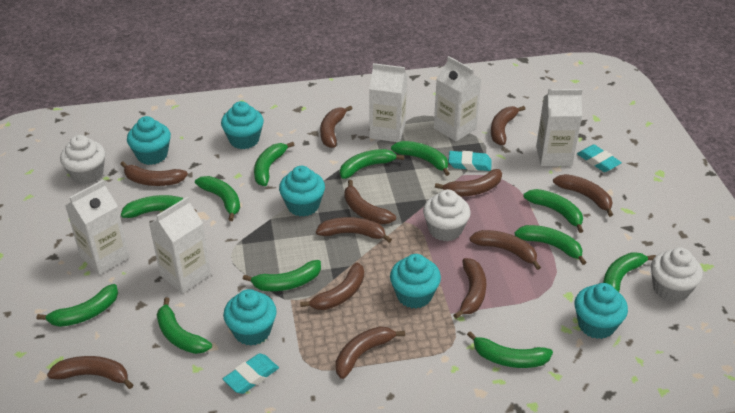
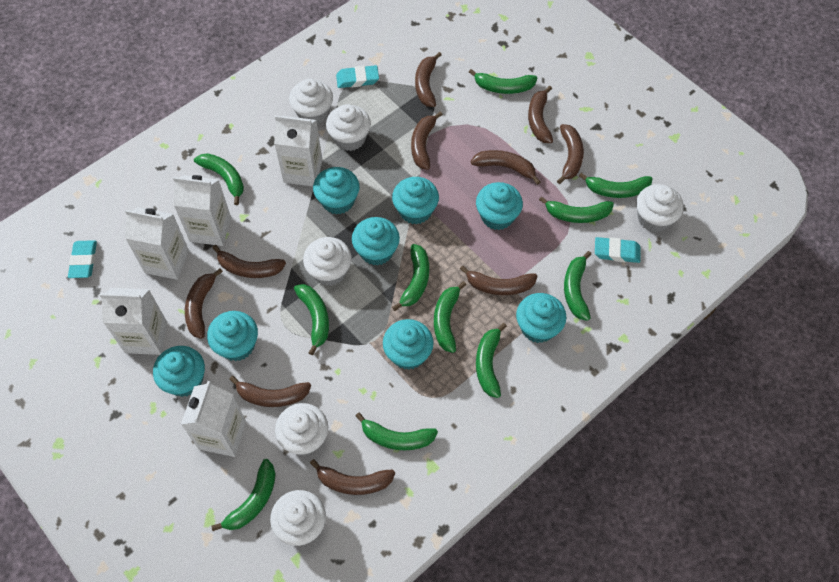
brown banana: 12 -> 10
green banana: 12 -> 11
turquoise cupcake: 6 -> 8
white cupcake: 3 -> 6

